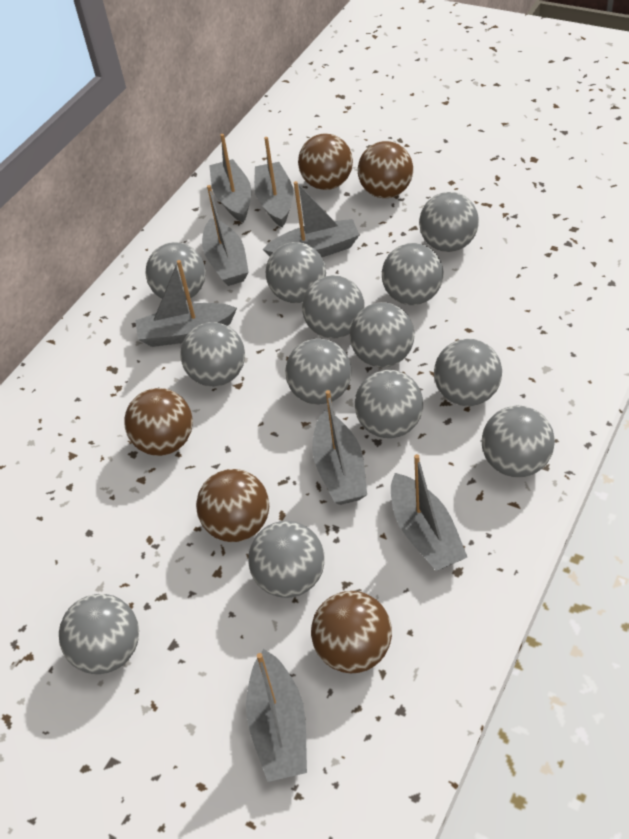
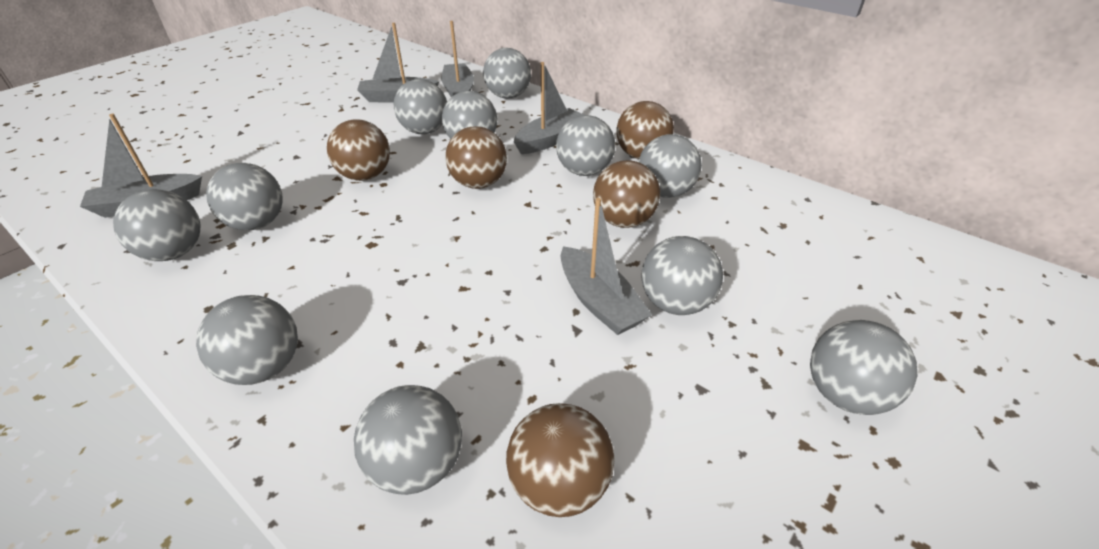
grey ball: 13 -> 11
grey boat: 8 -> 5

